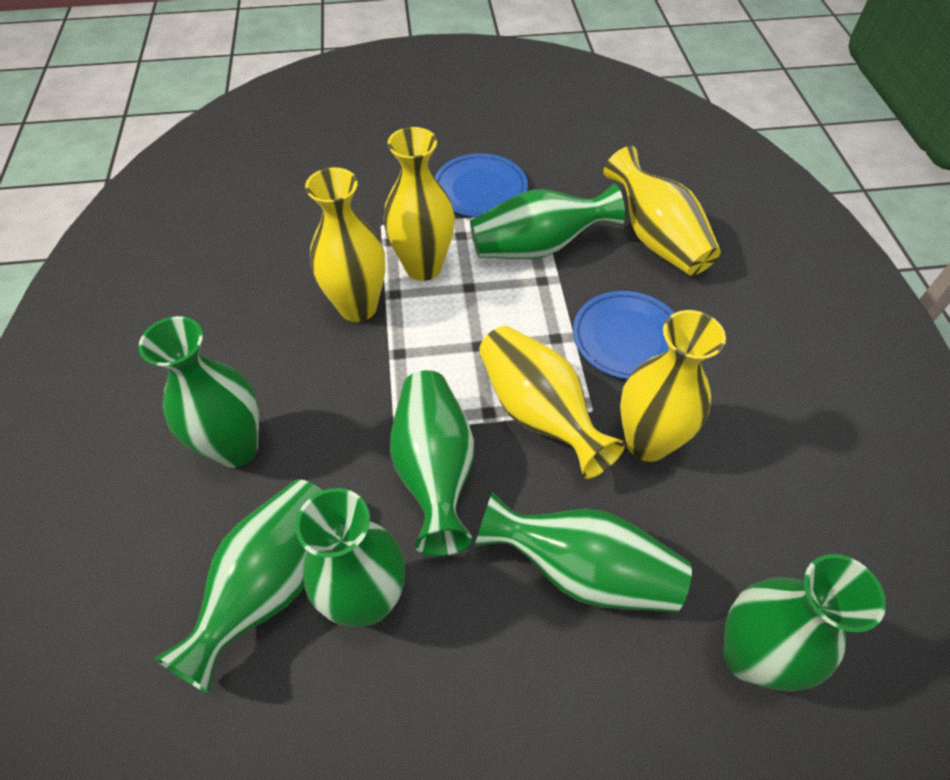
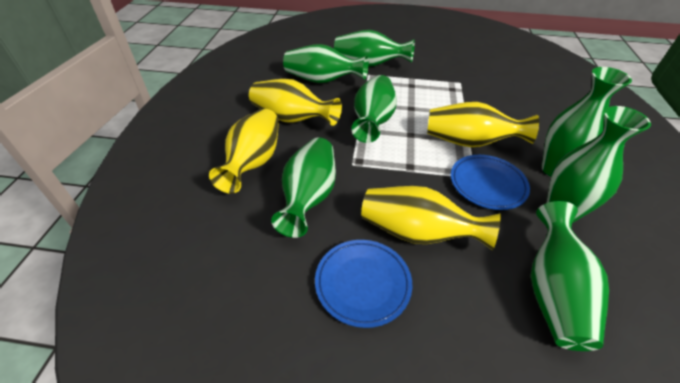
yellow vase: 5 -> 4

